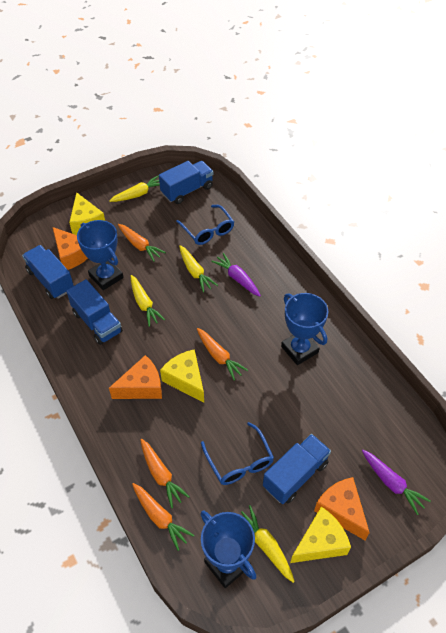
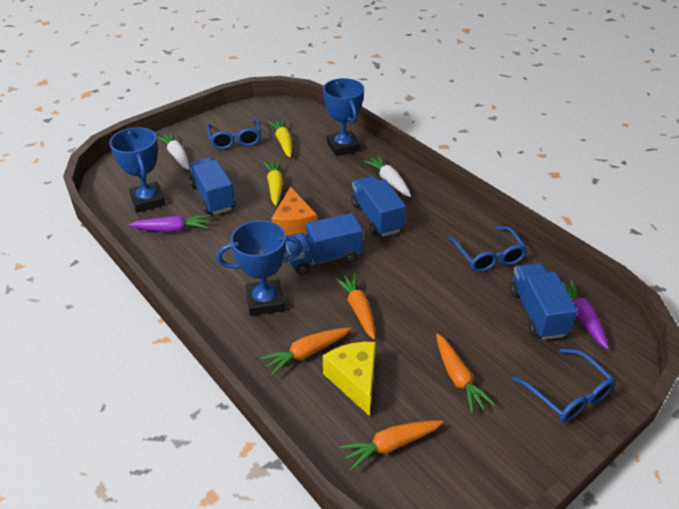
blue glasses: 2 -> 3
orange cheese: 3 -> 1
white carrot: 0 -> 2
yellow carrot: 4 -> 2
yellow cheese: 3 -> 1

